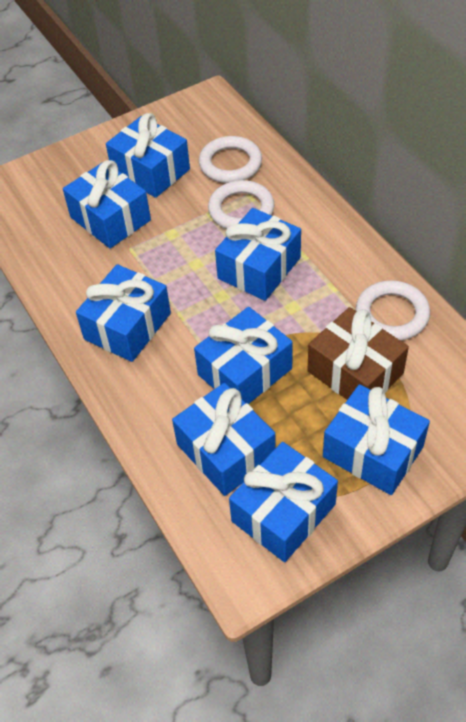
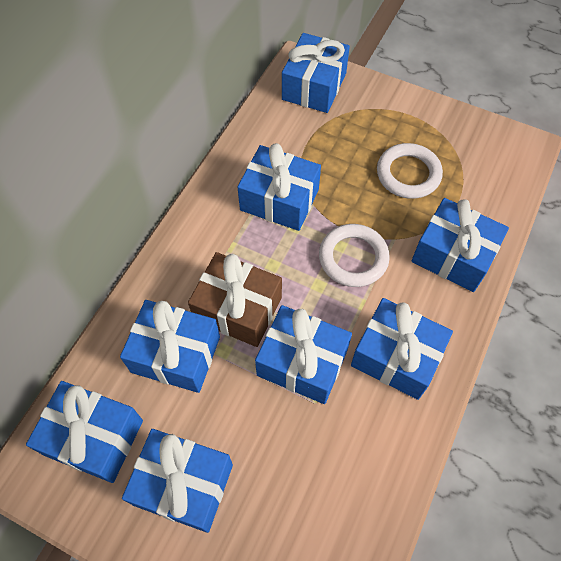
white ring: 3 -> 2

